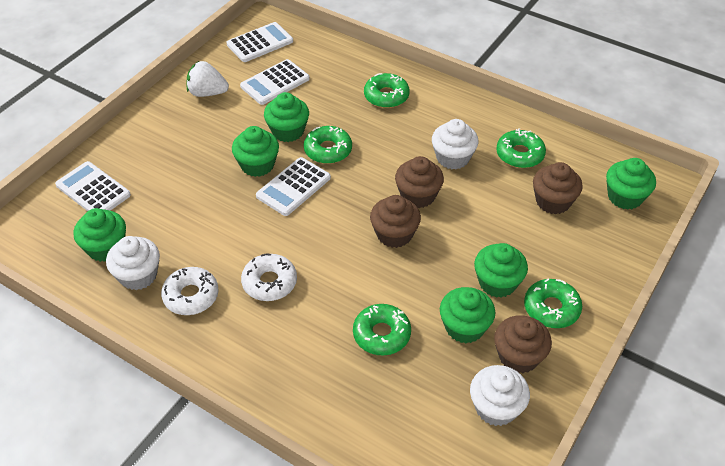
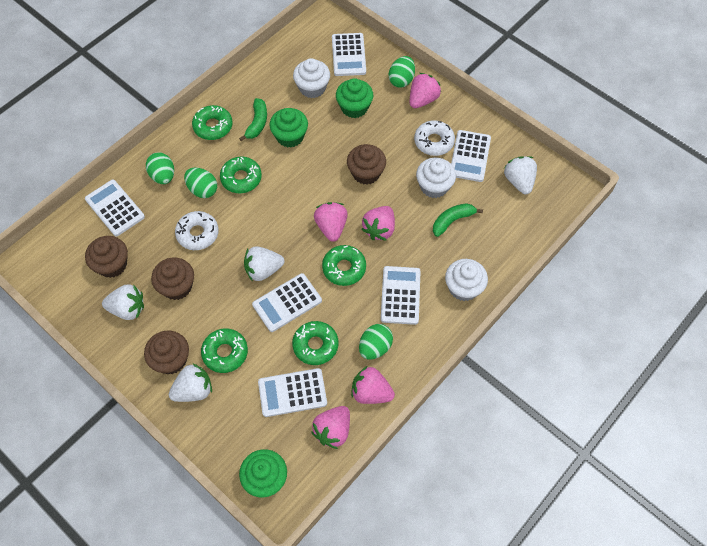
green banana: 0 -> 2
green cupcake: 6 -> 3
green egg: 0 -> 4
pink strawberry: 0 -> 5
white calculator: 4 -> 6
white strawberry: 1 -> 4

